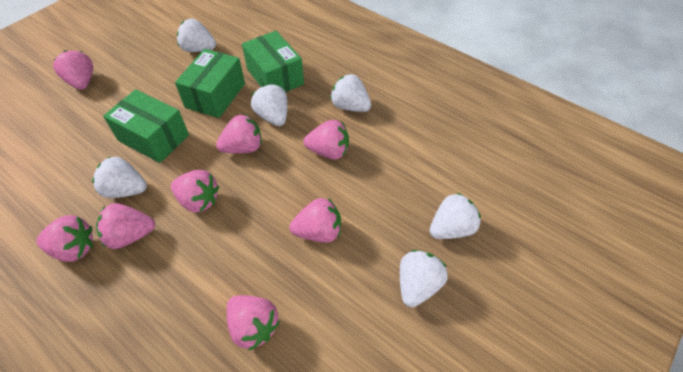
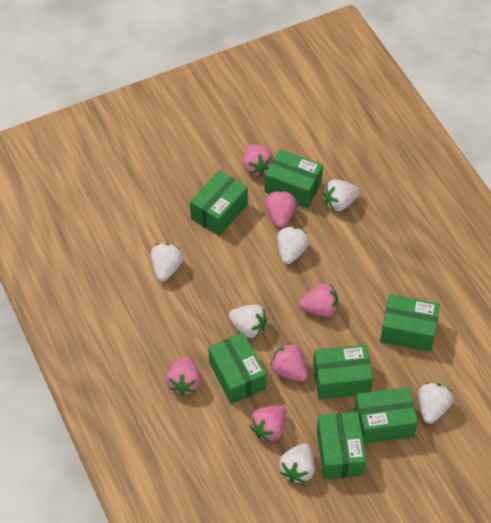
green box: 3 -> 7
pink strawberry: 8 -> 6

